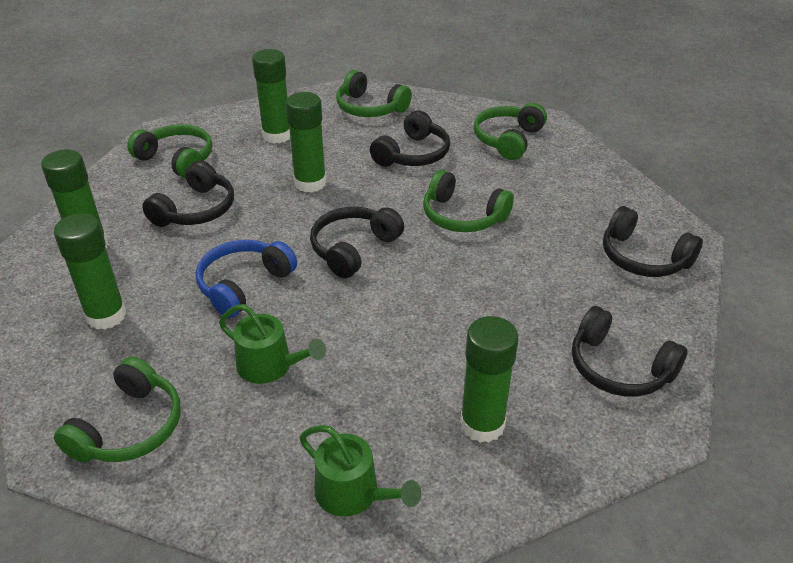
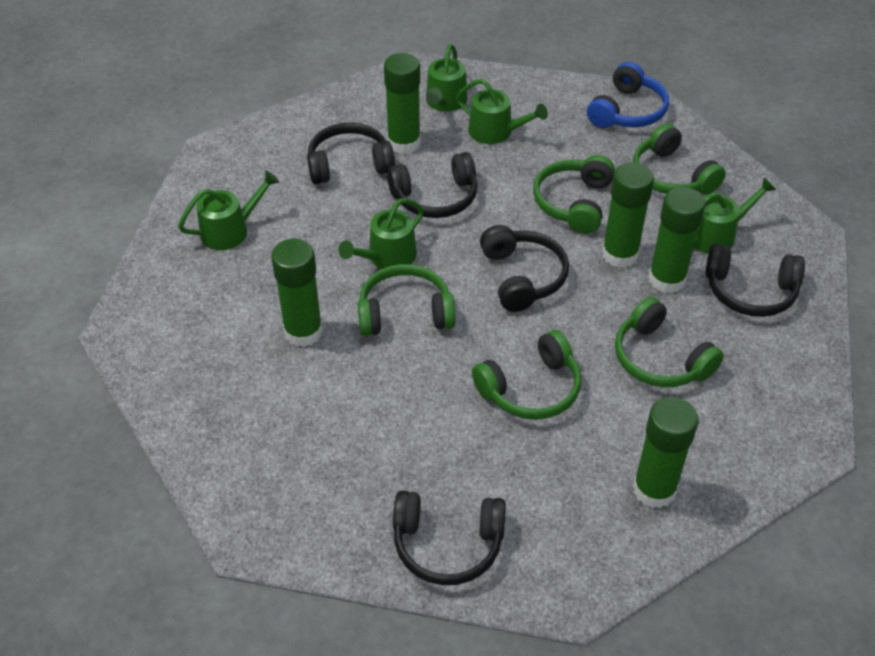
green watering can: 2 -> 5

